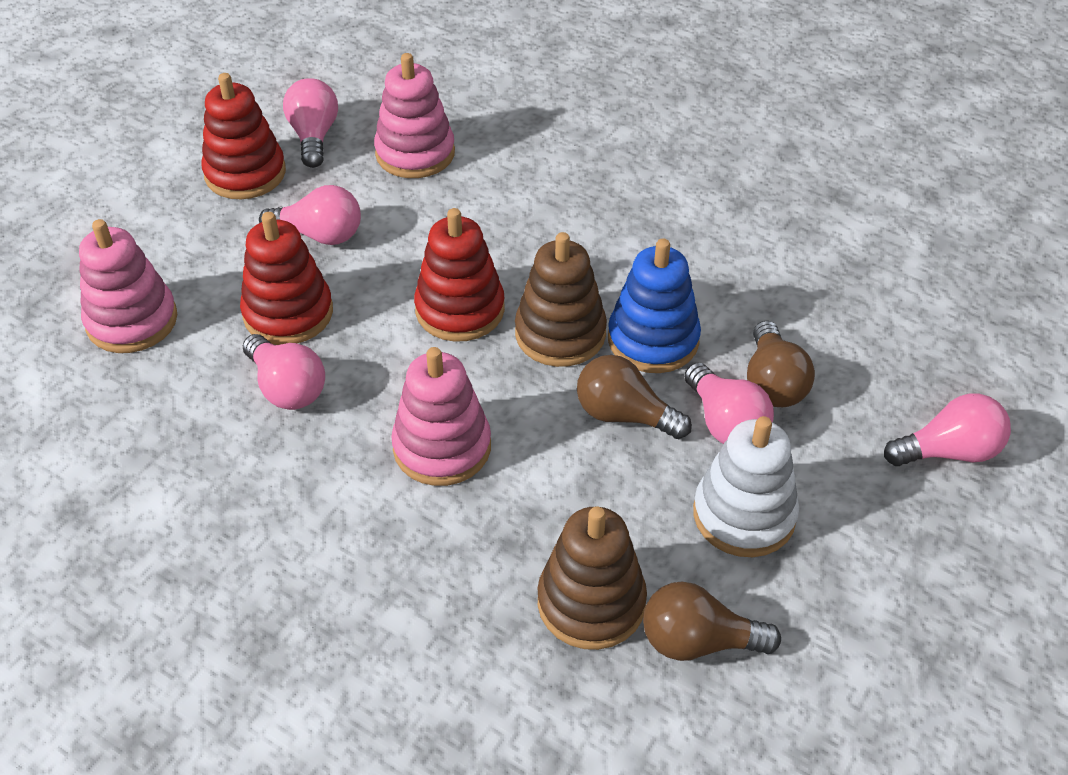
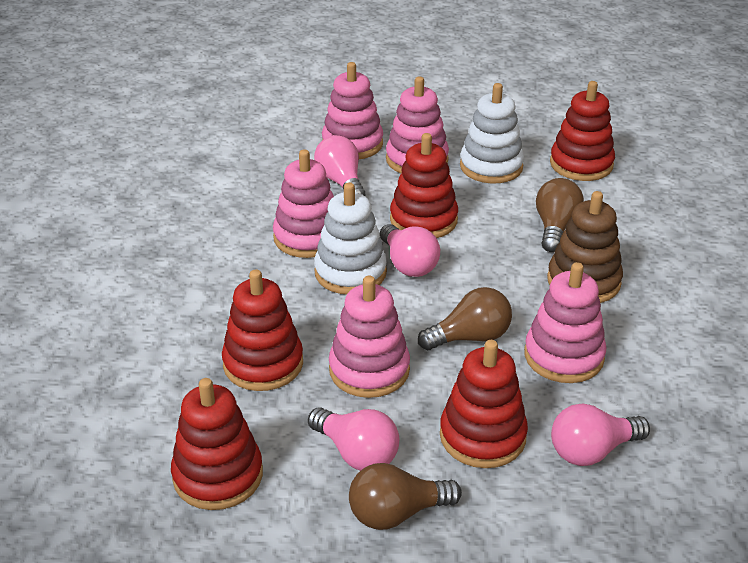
blue stacking toy: 1 -> 0
brown stacking toy: 2 -> 1
pink light bulb: 5 -> 4
pink stacking toy: 3 -> 5
red stacking toy: 3 -> 5
white stacking toy: 1 -> 2

